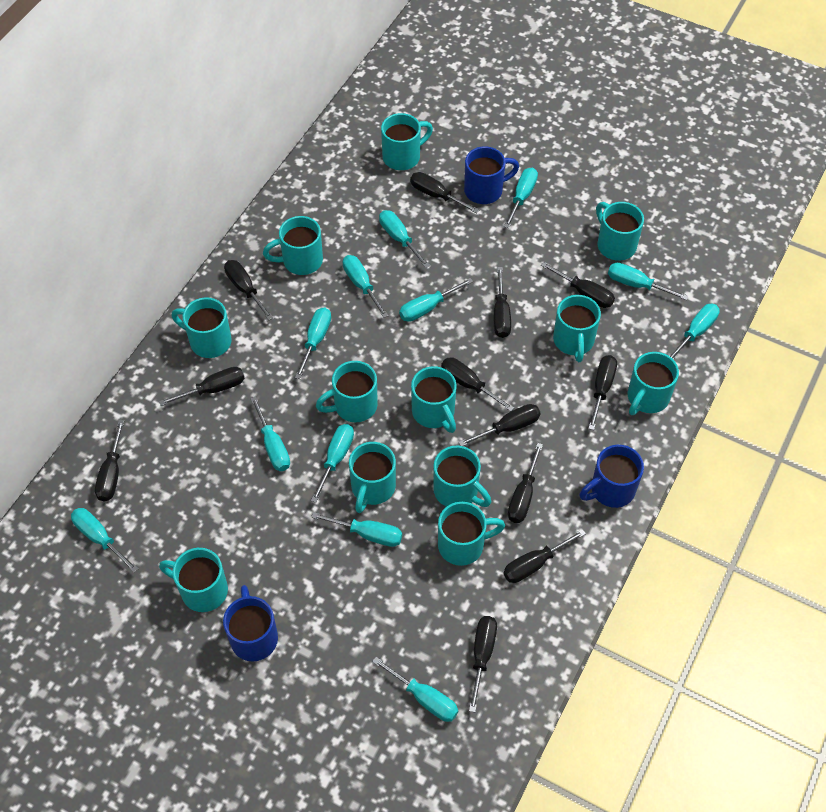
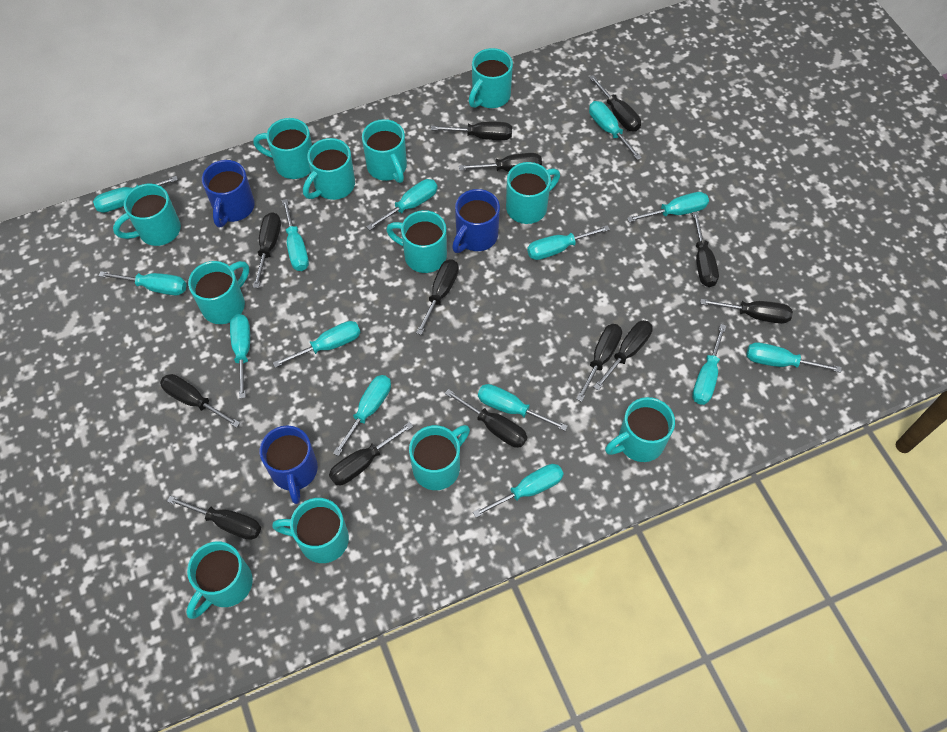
black screwdriver: 12 -> 13
turquoise screwdriver: 12 -> 14

